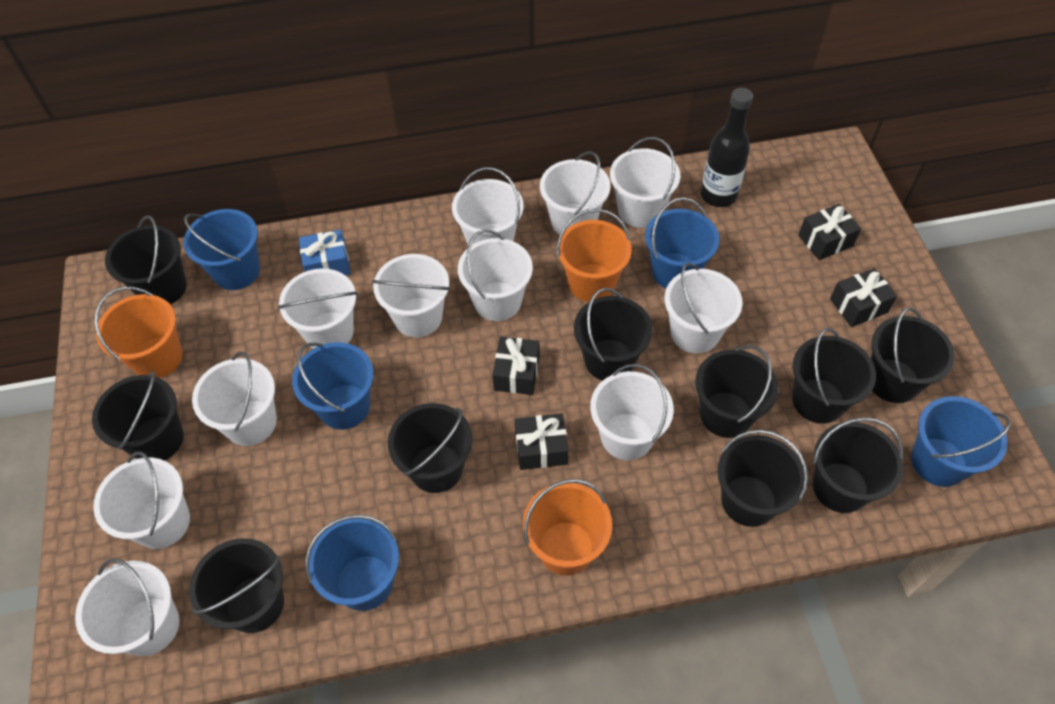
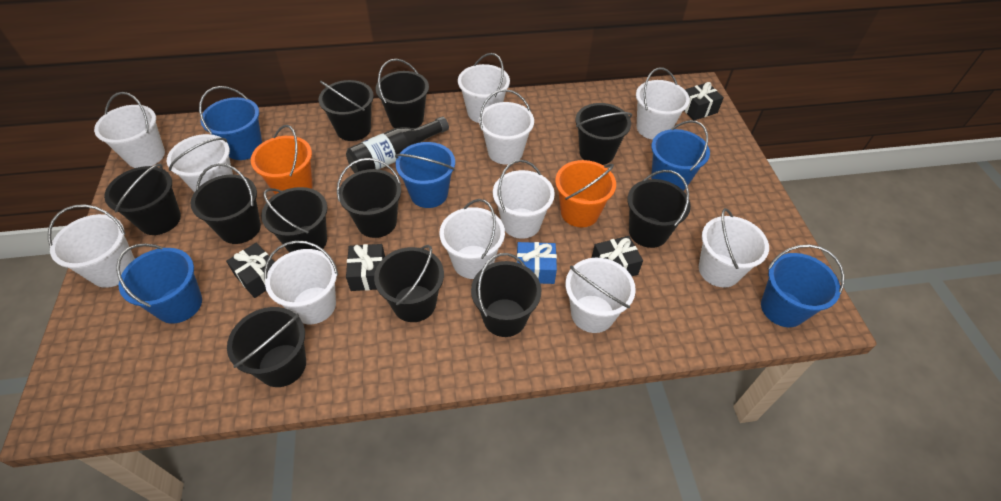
black bucket: 10 -> 11
orange bucket: 3 -> 2

